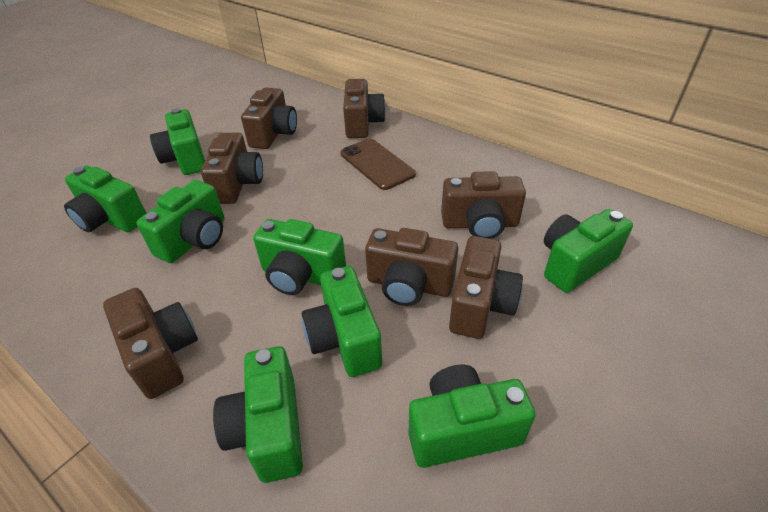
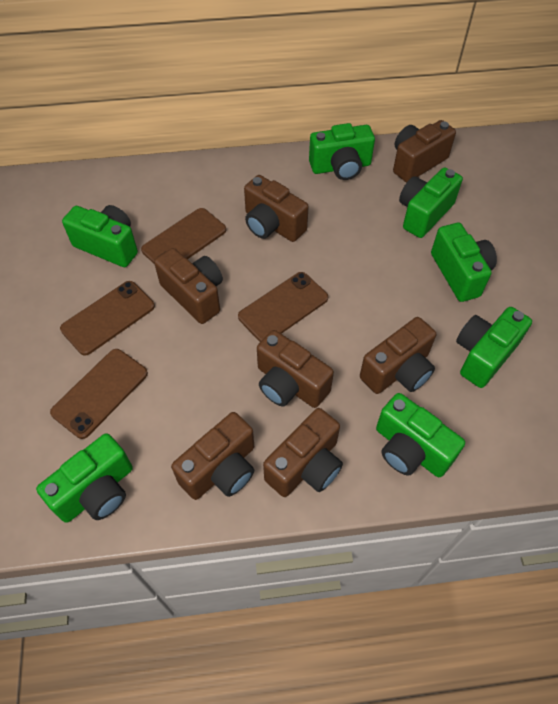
brown phone: 1 -> 4
green camera: 8 -> 7

